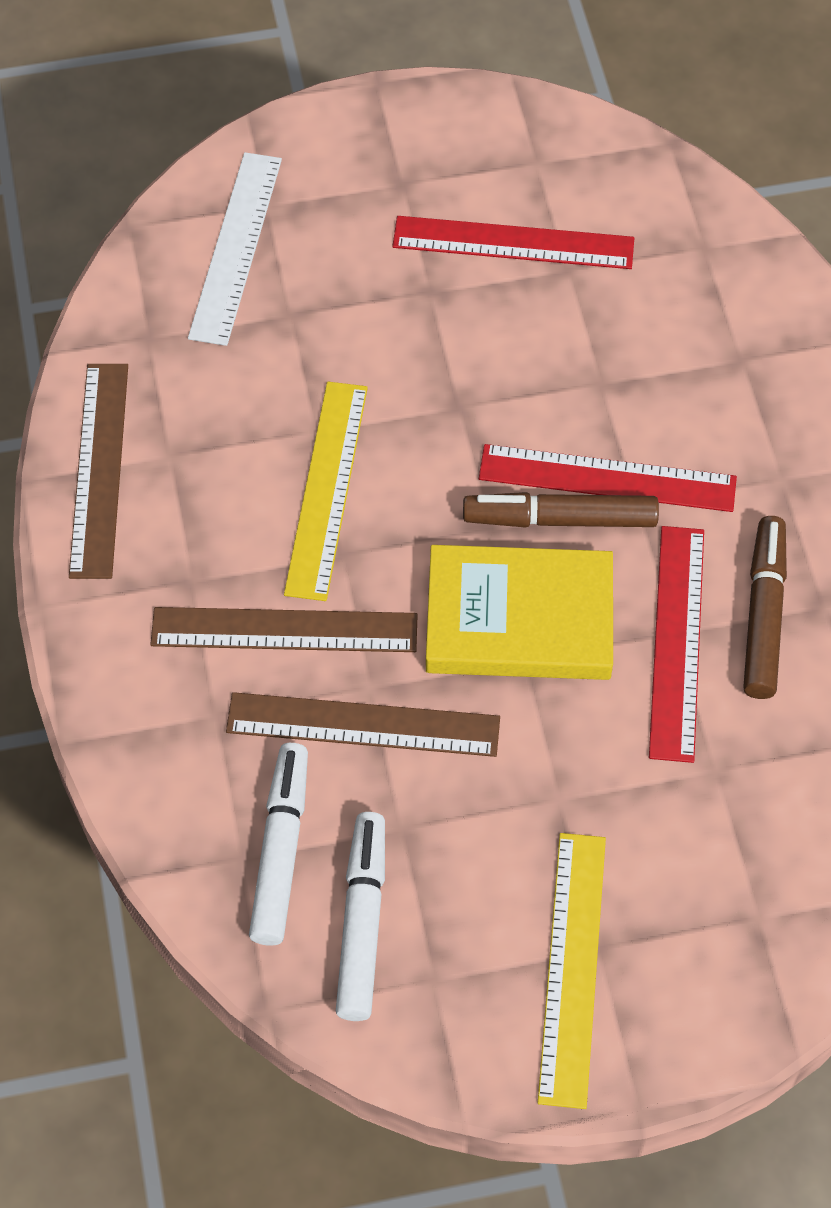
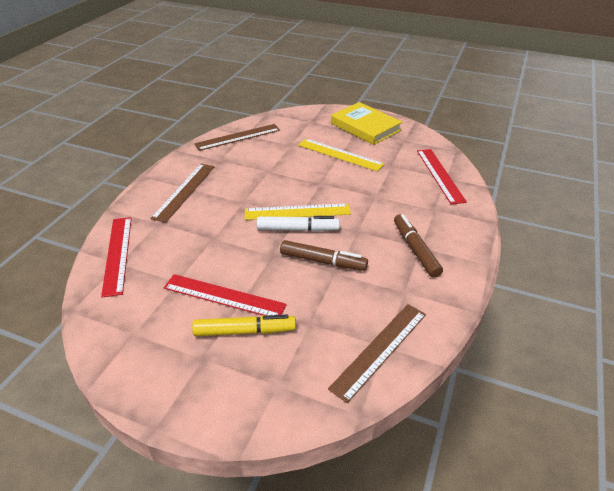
white marker: 2 -> 1
white ruler: 1 -> 0
yellow marker: 0 -> 1

